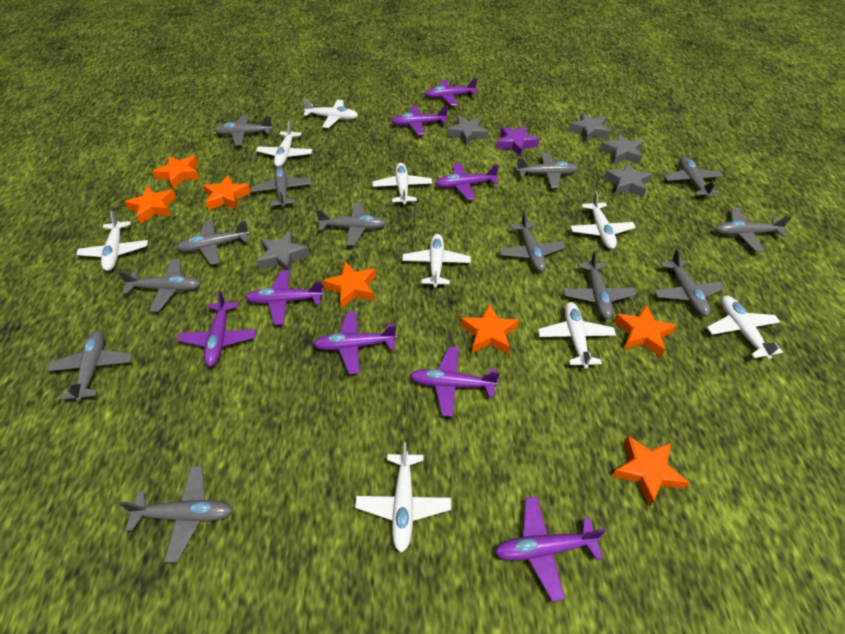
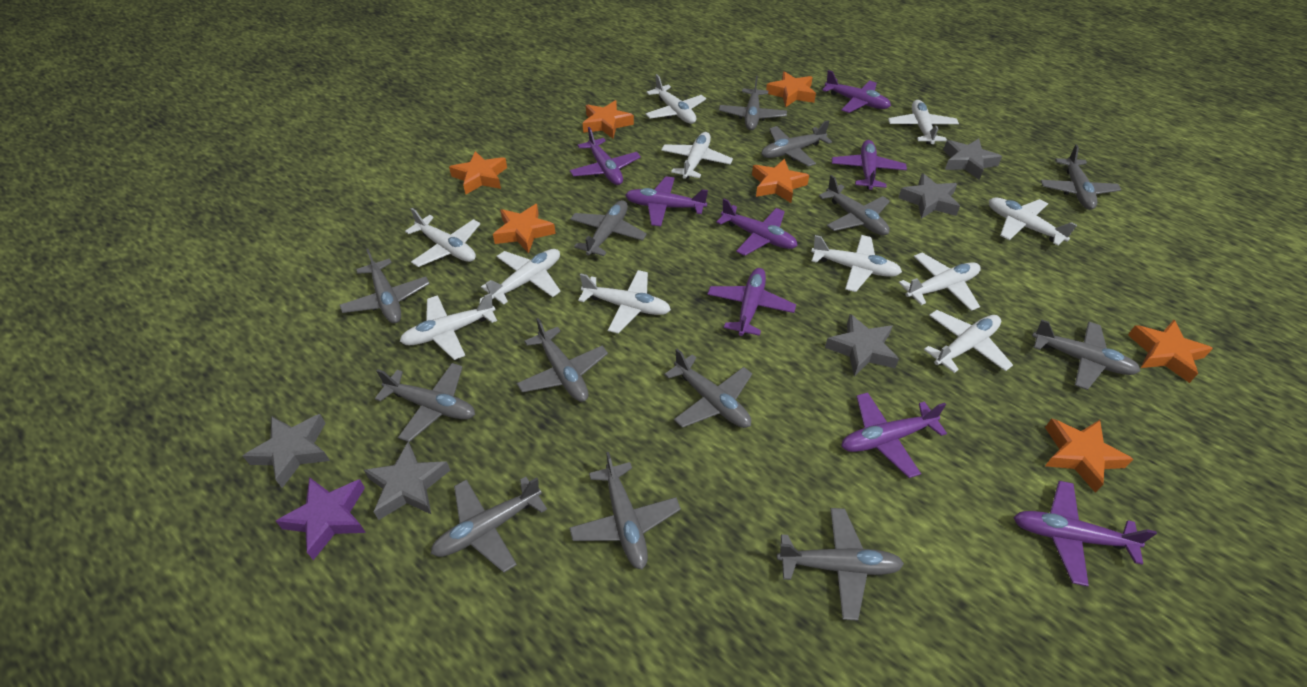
white plane: 9 -> 11

